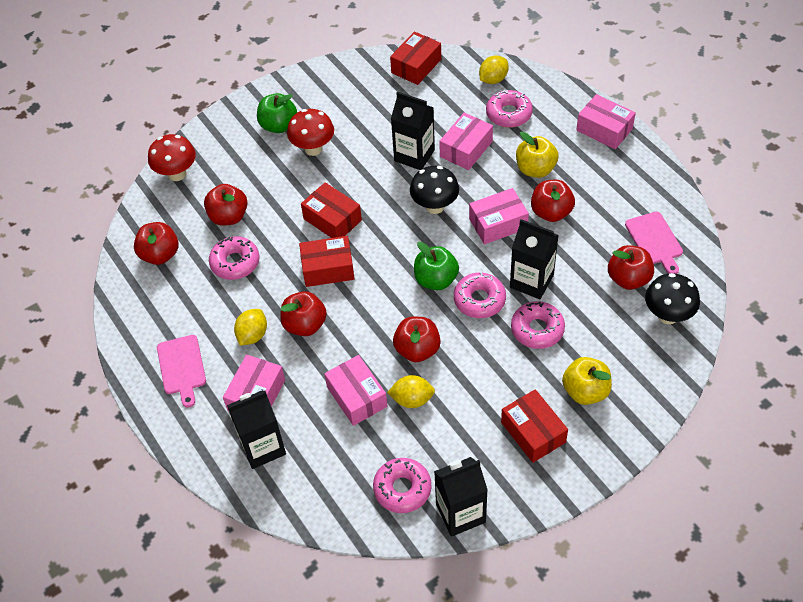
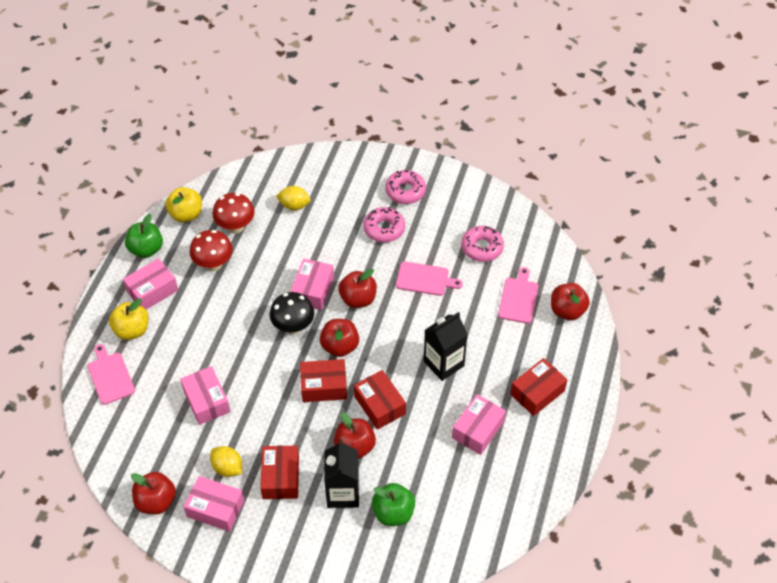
black carton: 4 -> 2
black mushroom: 2 -> 1
pink cutting board: 2 -> 3
pink donut: 5 -> 3
red apple: 6 -> 5
yellow lemon: 3 -> 2

